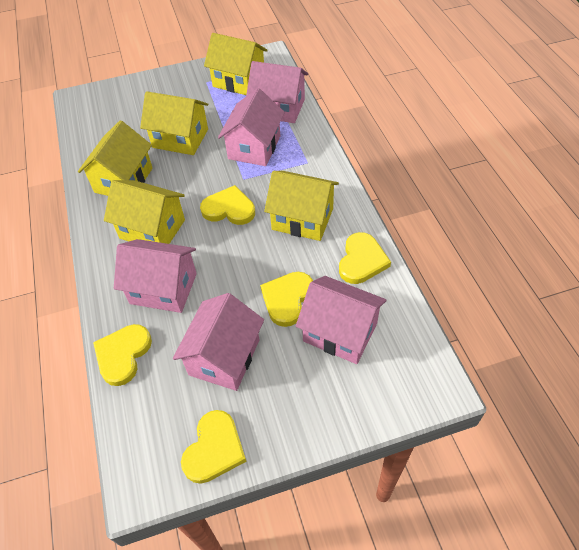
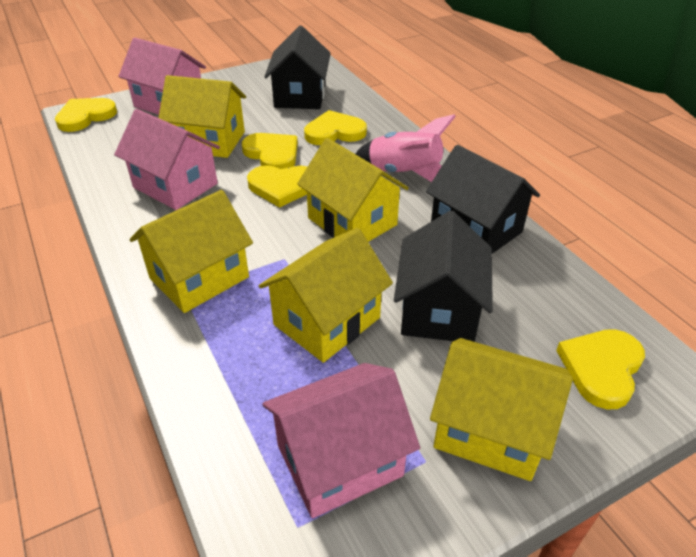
black house: 0 -> 3
pink house: 5 -> 3
pink rocket: 0 -> 1

